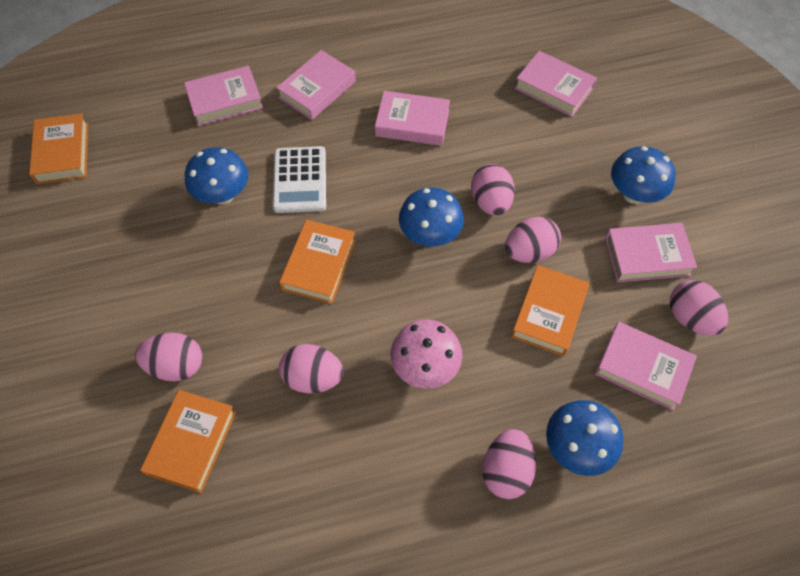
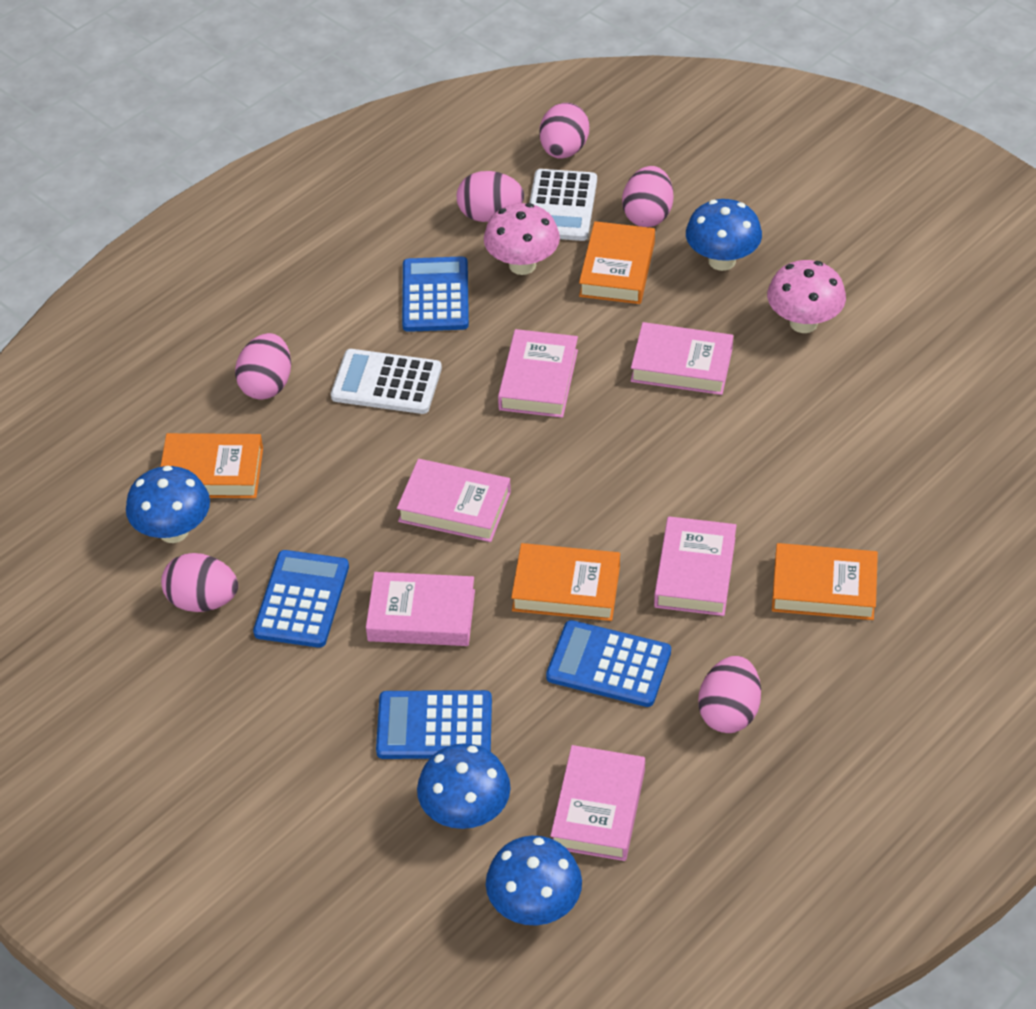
blue calculator: 0 -> 4
pink mushroom: 1 -> 2
white calculator: 1 -> 2

